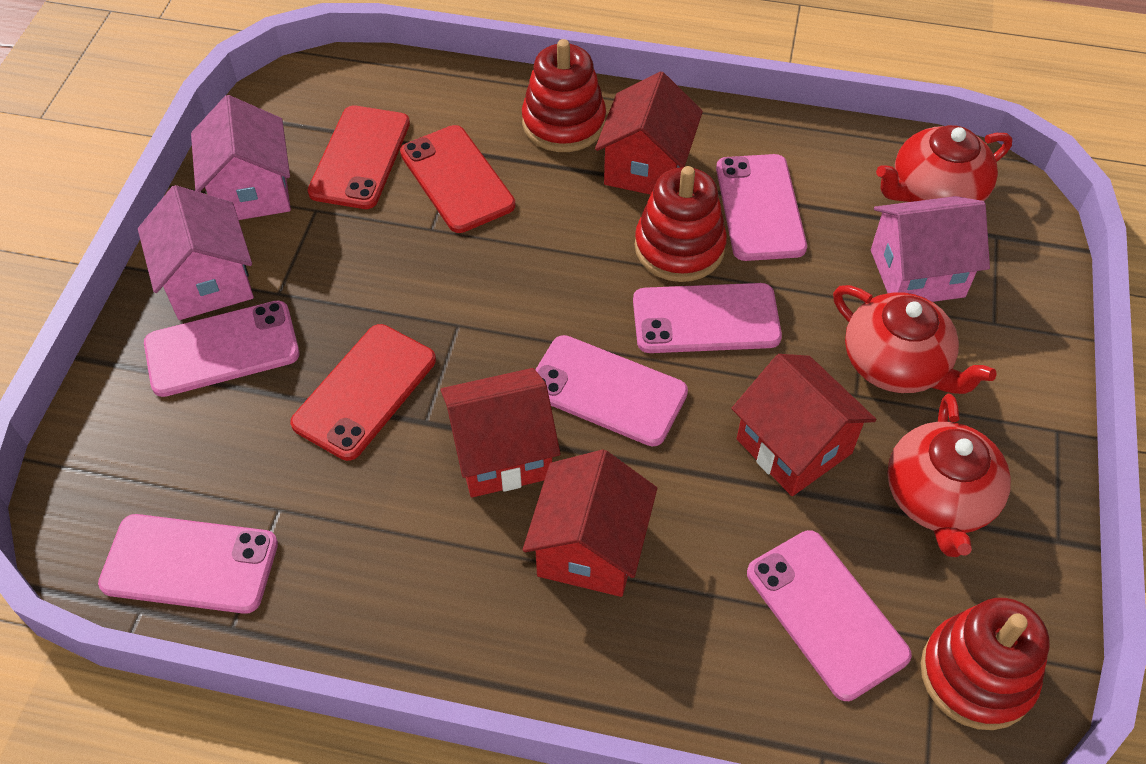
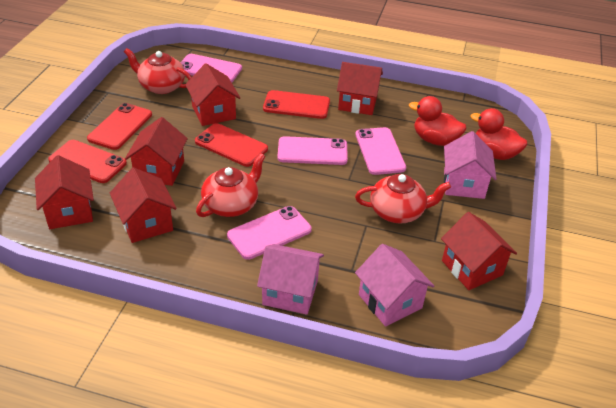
pink phone: 6 -> 4
red duck: 0 -> 2
red house: 4 -> 6
red phone: 3 -> 4
red stacking toy: 3 -> 0

